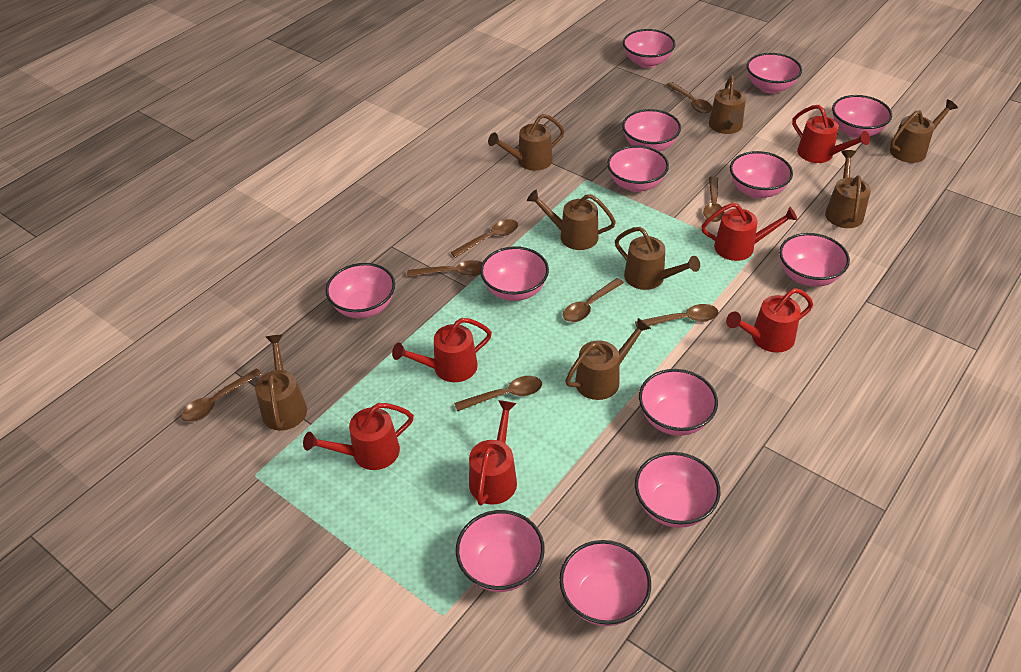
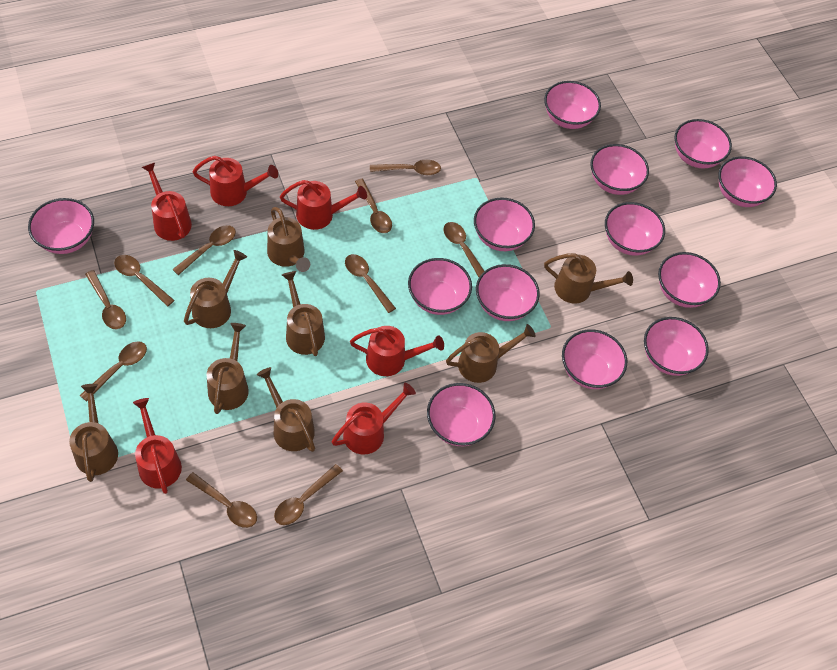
brown spoon: 8 -> 10

